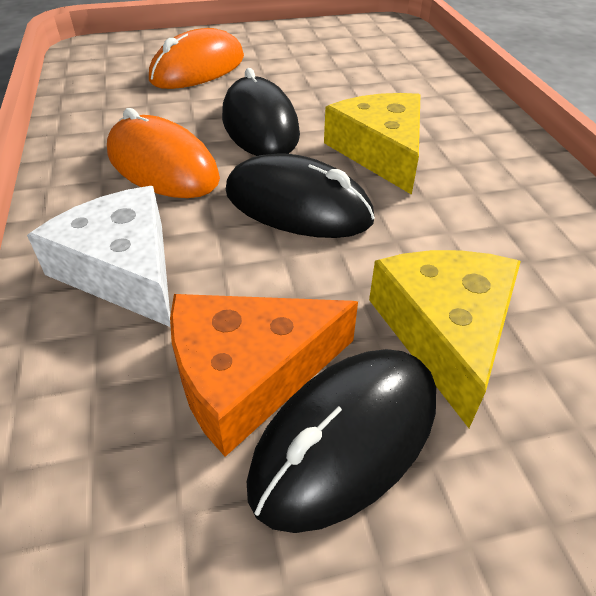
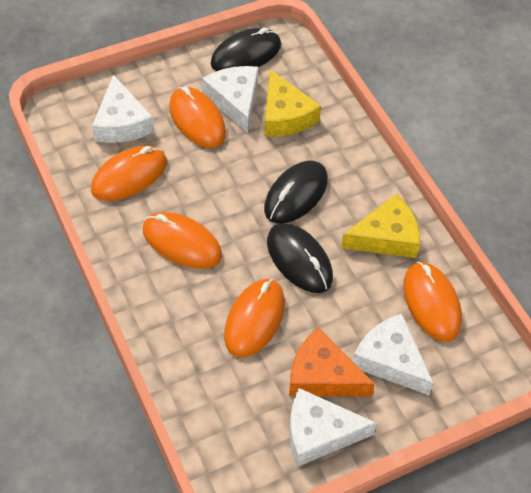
orange mouse: 2 -> 5
white cheese: 1 -> 4

